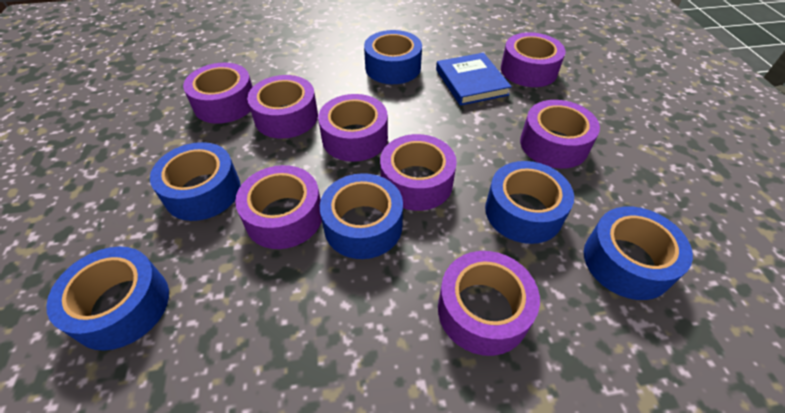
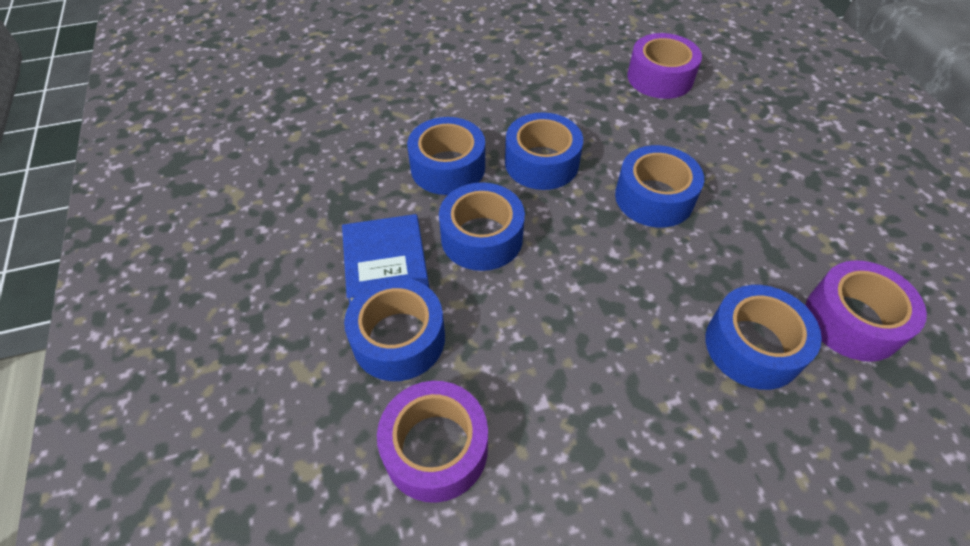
purple tape: 8 -> 3

